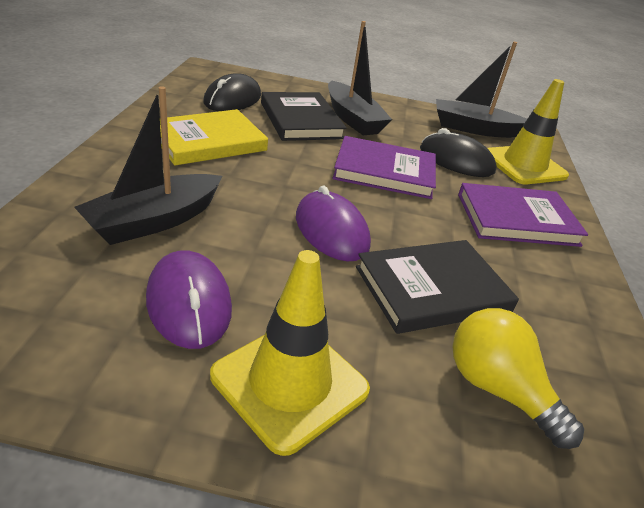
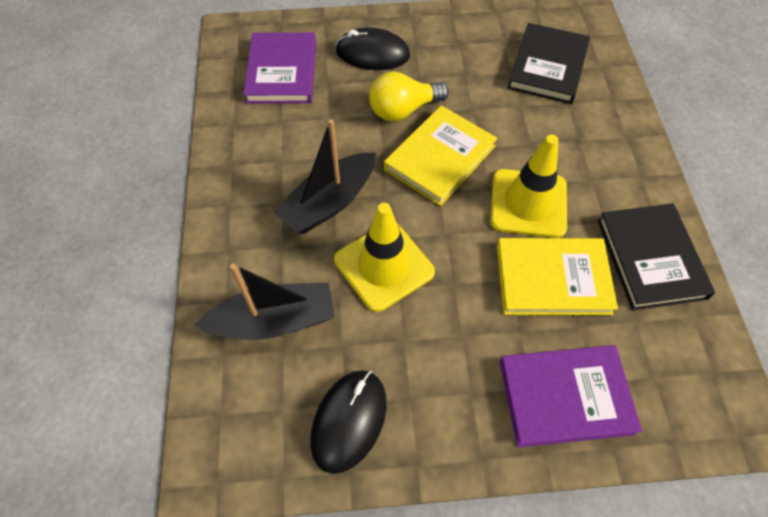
black boat: 3 -> 2
purple mouse: 2 -> 0
yellow book: 1 -> 2

